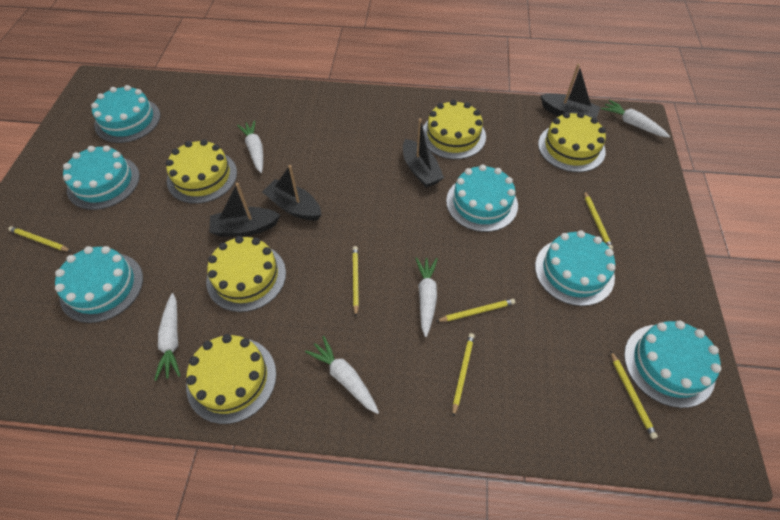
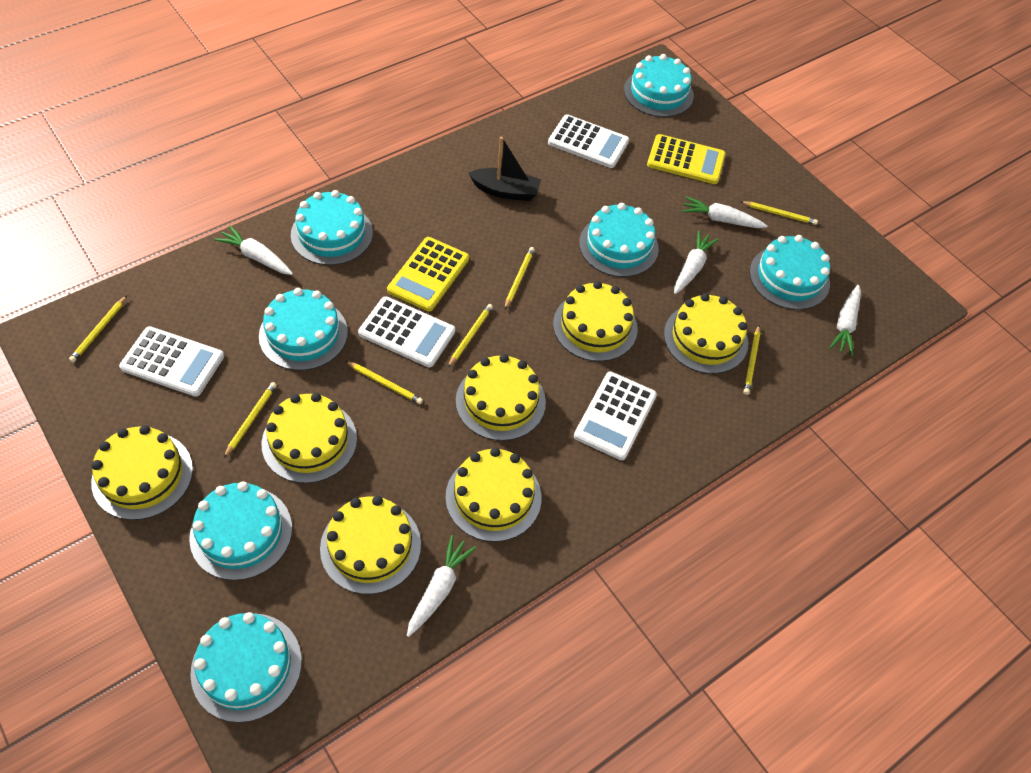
black boat: 4 -> 1
turquoise cake: 6 -> 7
white calculator: 0 -> 4
yellow cake: 5 -> 7
yellow calculator: 0 -> 2
yellow pencil: 6 -> 7

